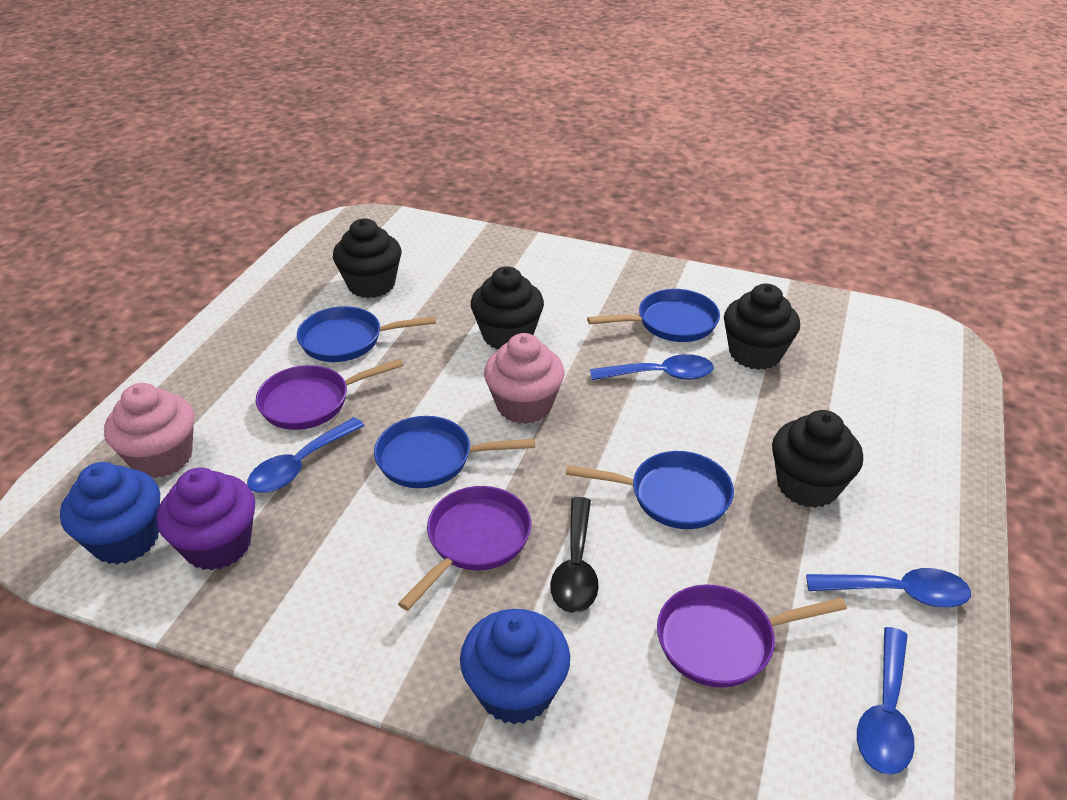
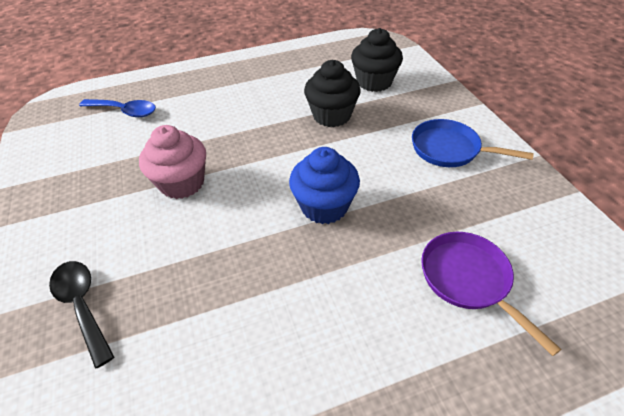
black cupcake: 4 -> 2
blue cupcake: 2 -> 1
blue pan: 4 -> 1
blue spoon: 4 -> 1
pink cupcake: 2 -> 1
purple cupcake: 1 -> 0
purple pan: 3 -> 1

